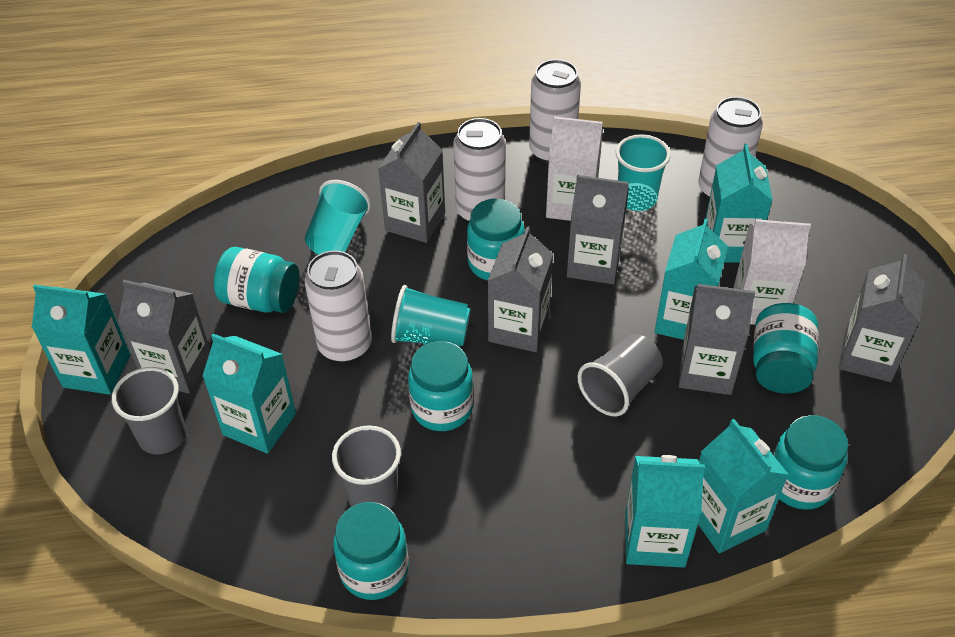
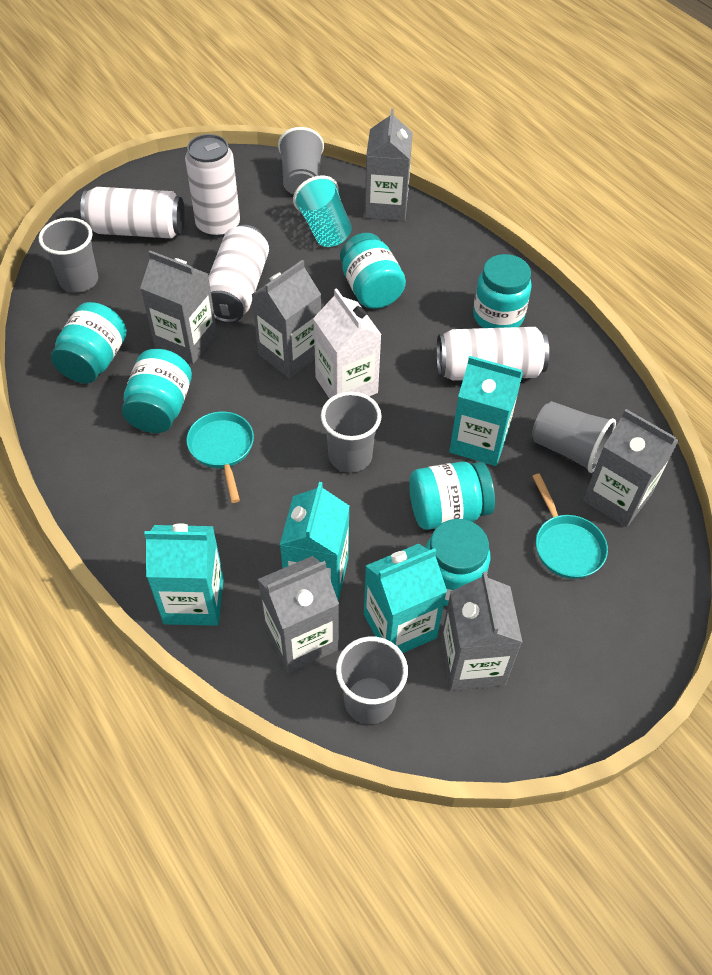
grey cup: 3 -> 5
turquoise carton: 6 -> 4
turquoise cup: 3 -> 1
turquoise pan: 0 -> 2
white carton: 2 -> 1

